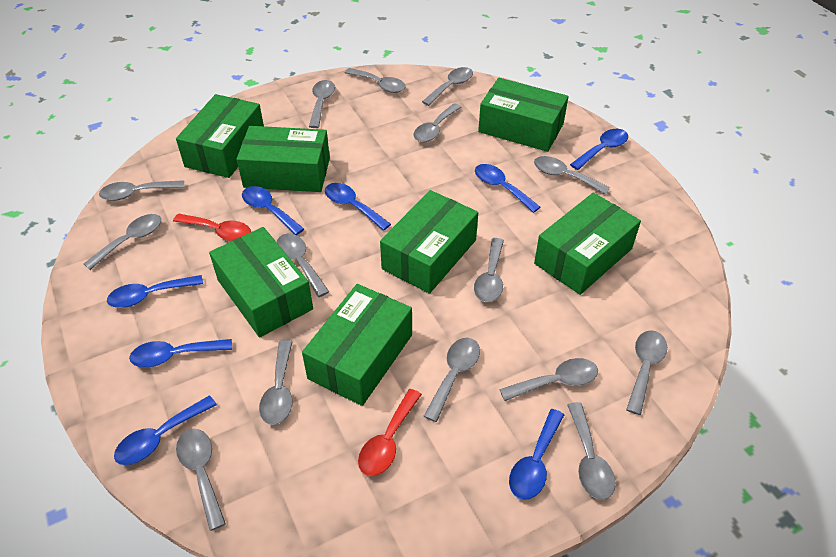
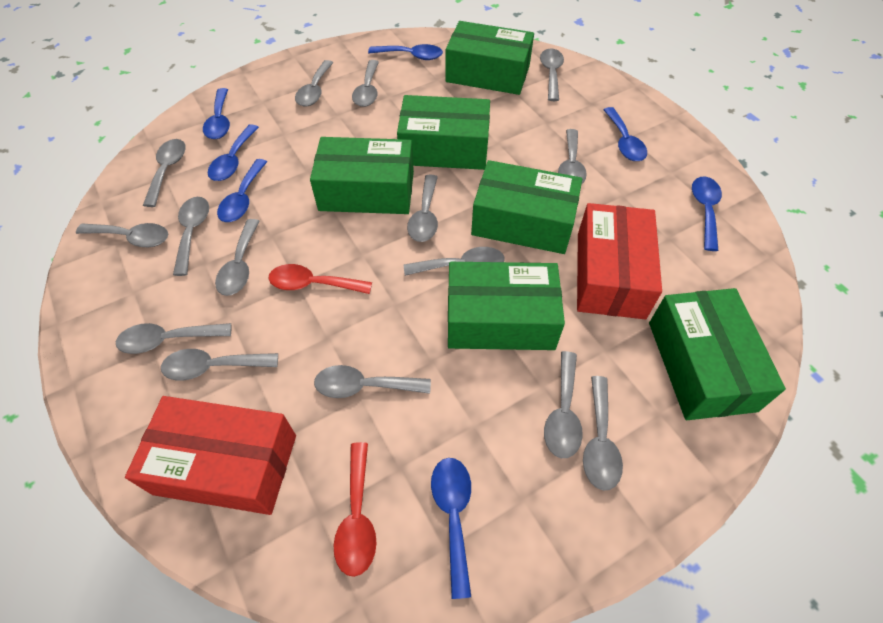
blue spoon: 8 -> 7
green box: 7 -> 6
red box: 0 -> 2

